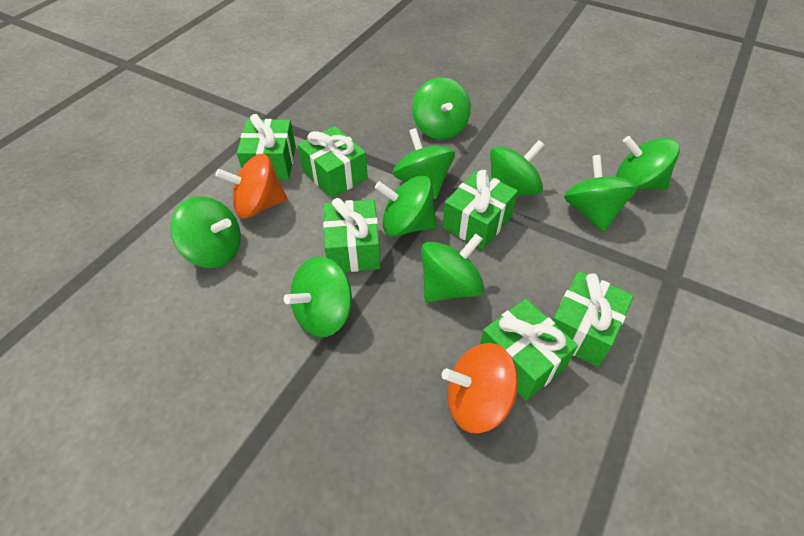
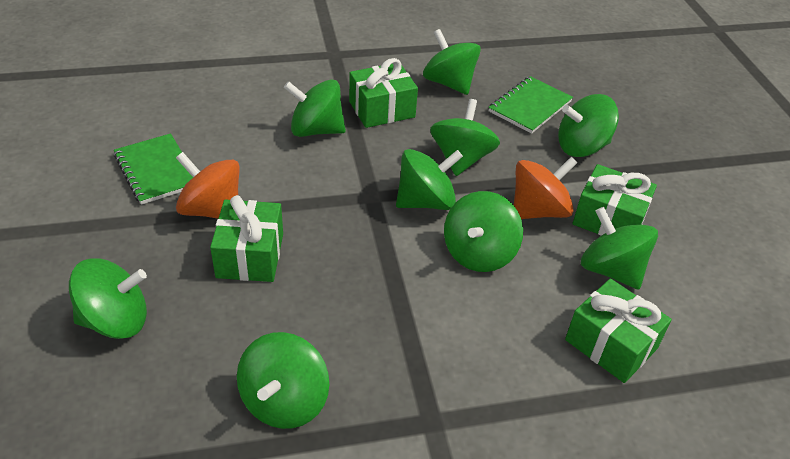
green gift: 6 -> 4
green notebook: 0 -> 2

